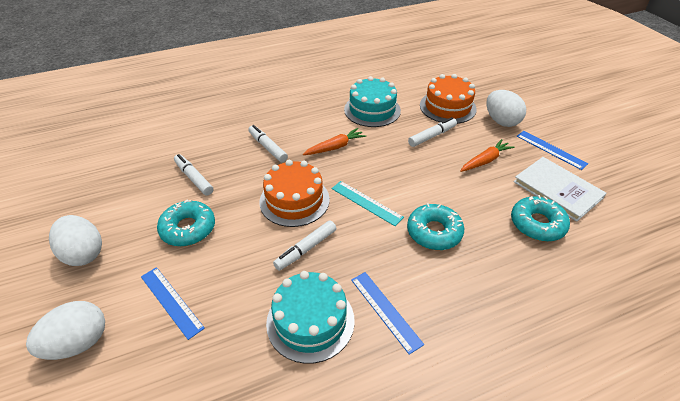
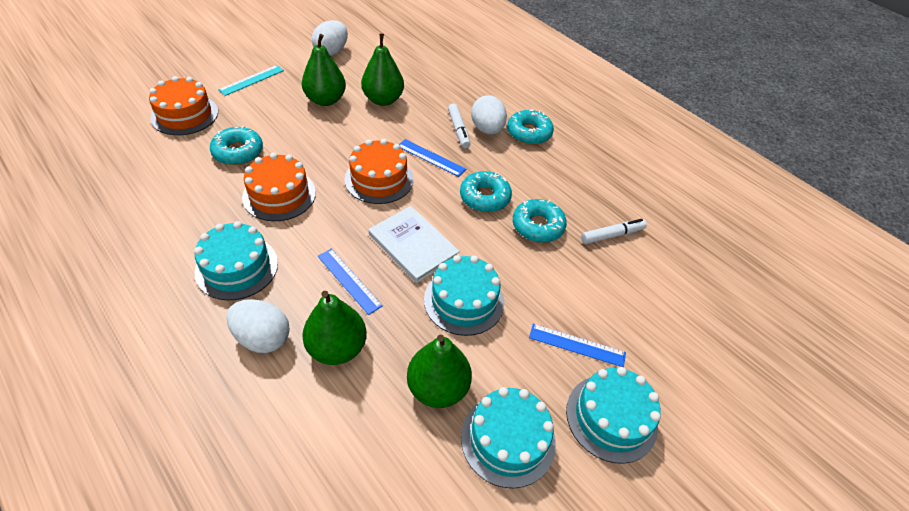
green pear: 0 -> 4
orange cake: 2 -> 3
orange carrot: 2 -> 0
turquoise cake: 2 -> 4
turquoise donut: 3 -> 4
white marker: 4 -> 2

